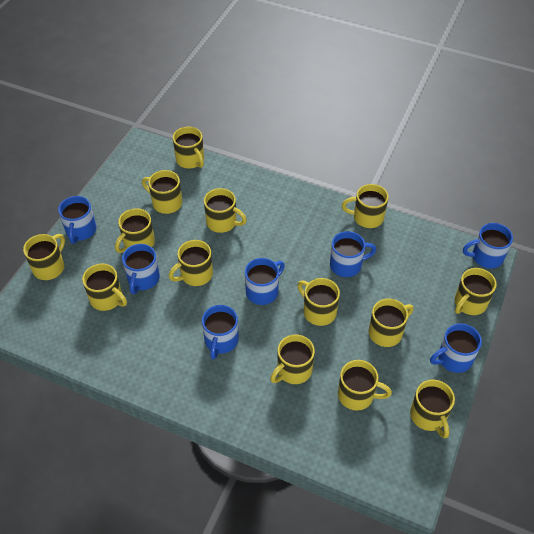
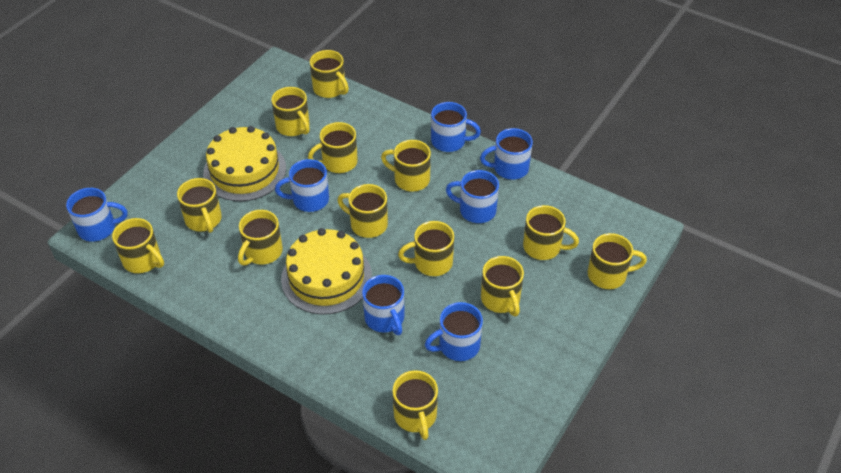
yellow cake: 0 -> 2
yellow mug: 14 -> 13

